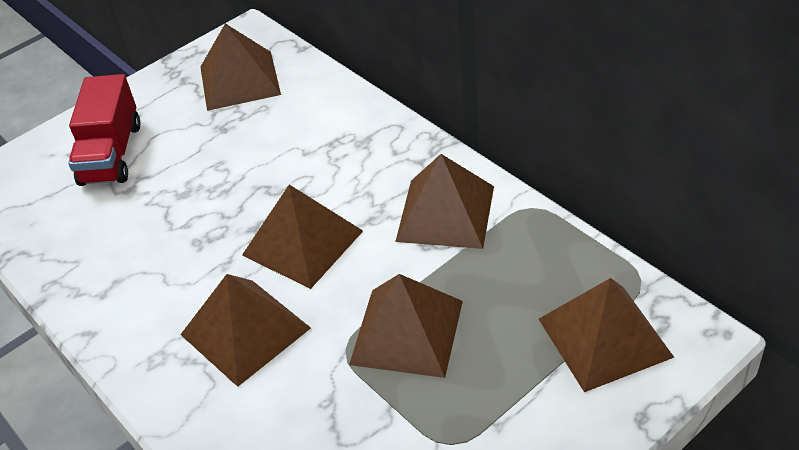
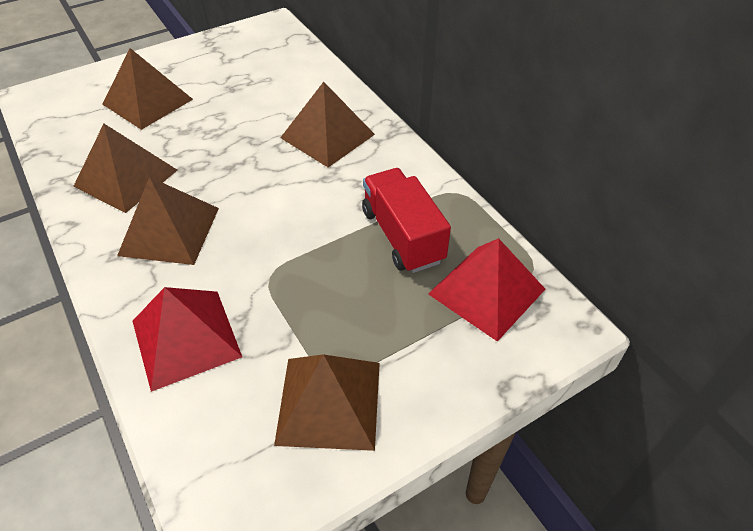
brown pyramid: 6 -> 5
red pyramid: 0 -> 2

